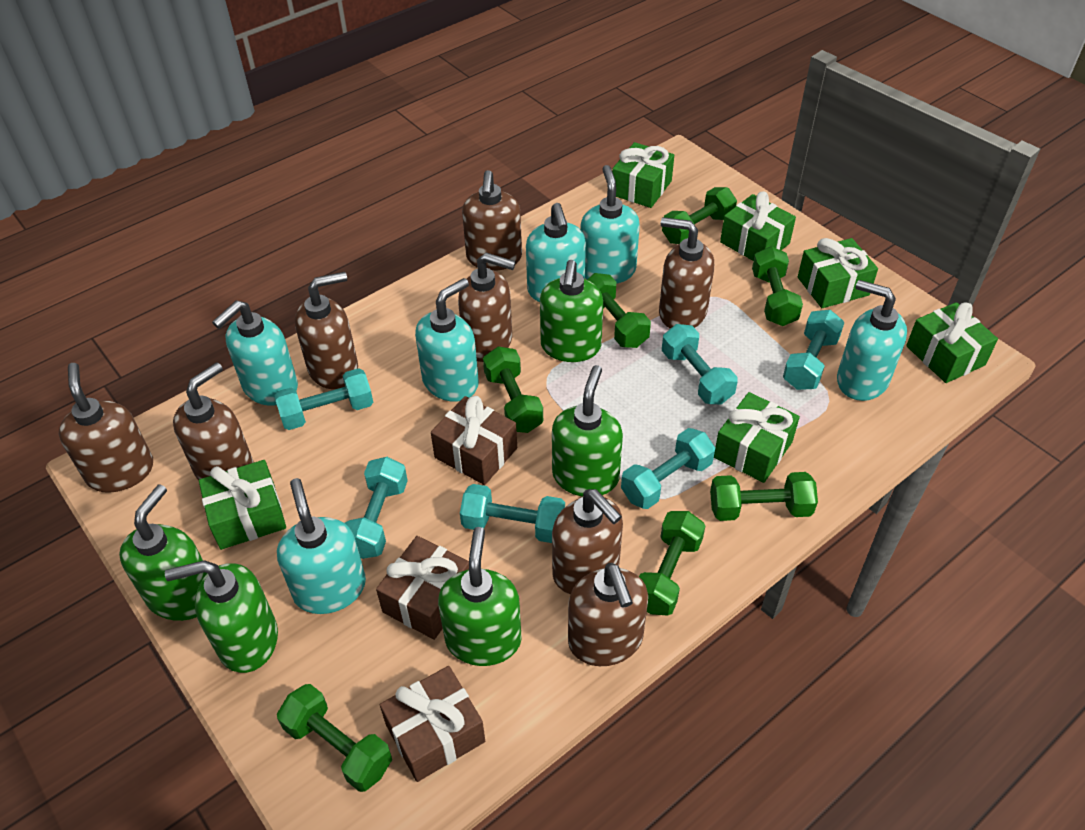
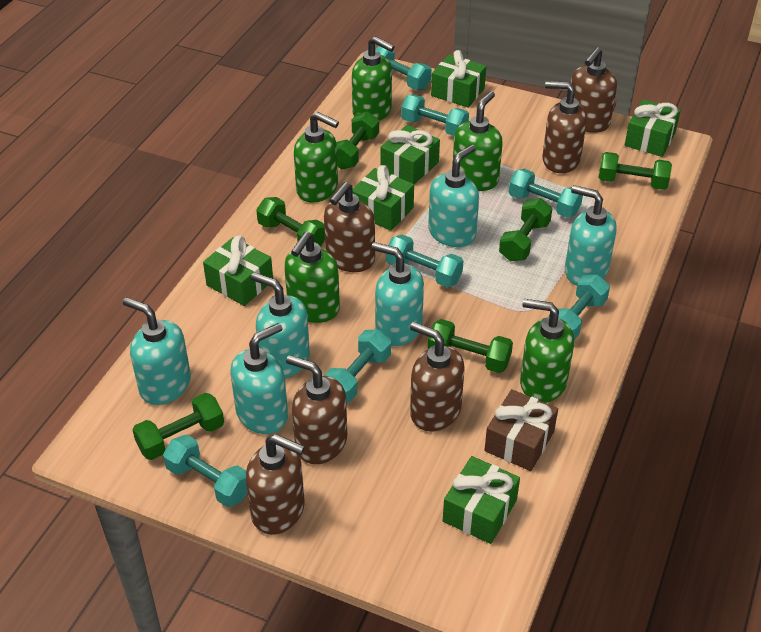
brown gift: 3 -> 1
brown soap dispenser: 8 -> 6
green dumbbell: 7 -> 6
turquoise dumbbell: 6 -> 7

